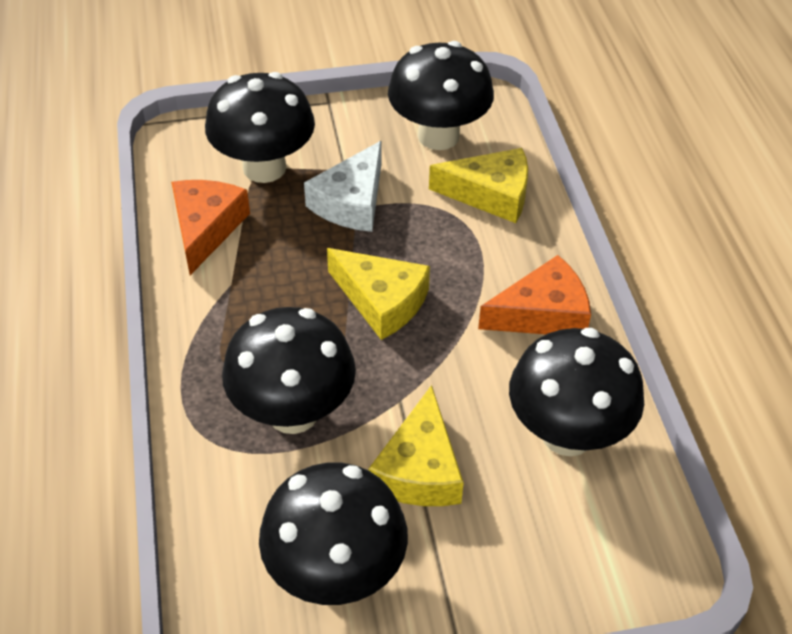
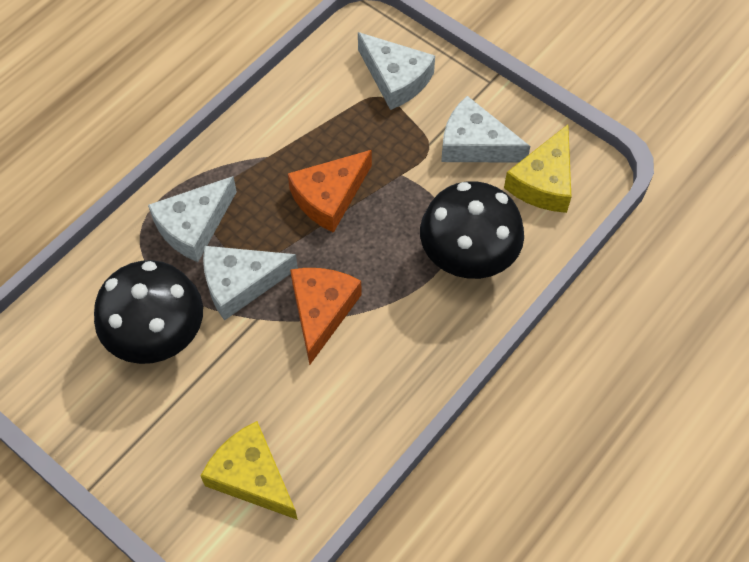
black mushroom: 5 -> 2
white cheese: 1 -> 4
yellow cheese: 3 -> 2

